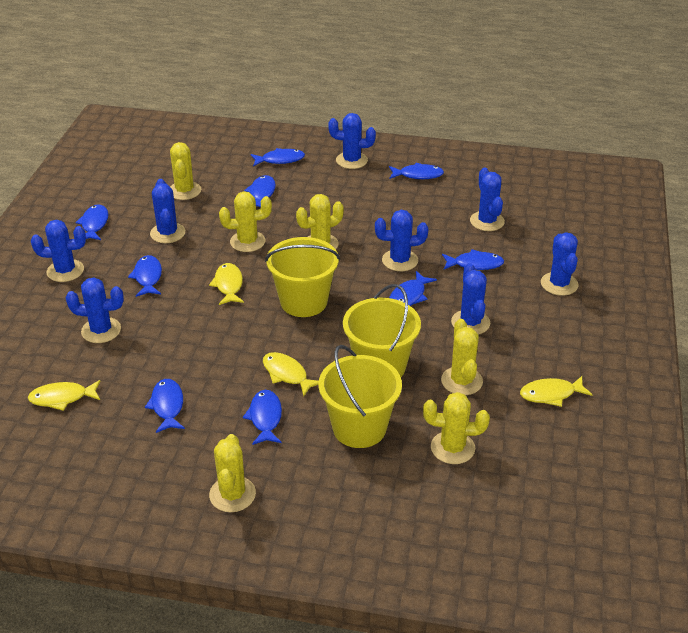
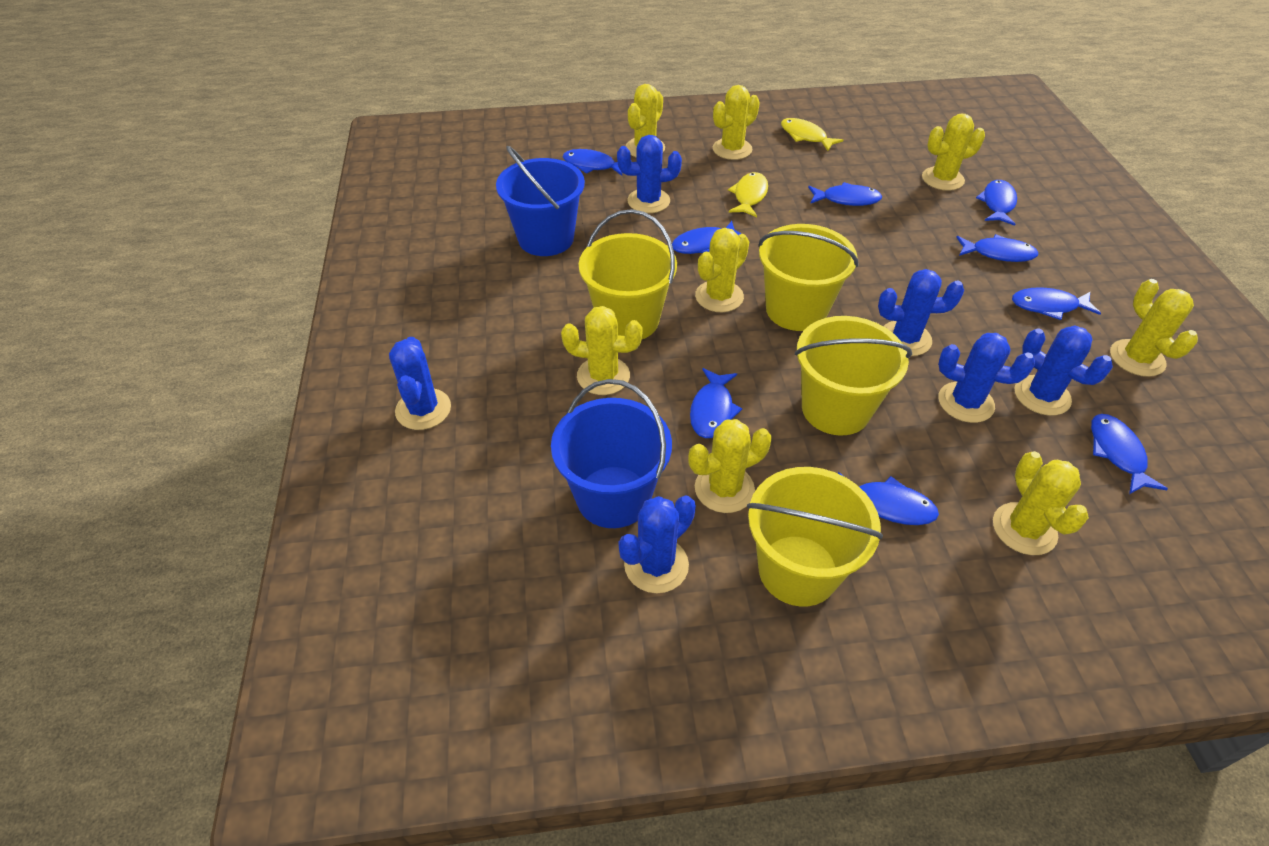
blue bucket: 0 -> 2
blue cactus: 8 -> 6
yellow bucket: 3 -> 4
yellow cactus: 6 -> 8
yellow fish: 4 -> 2

